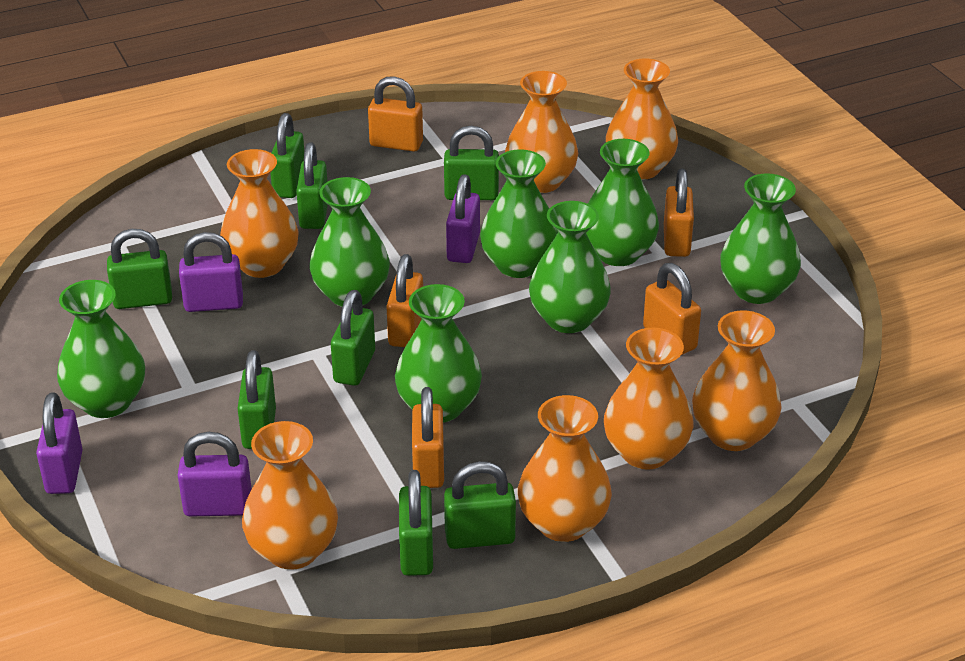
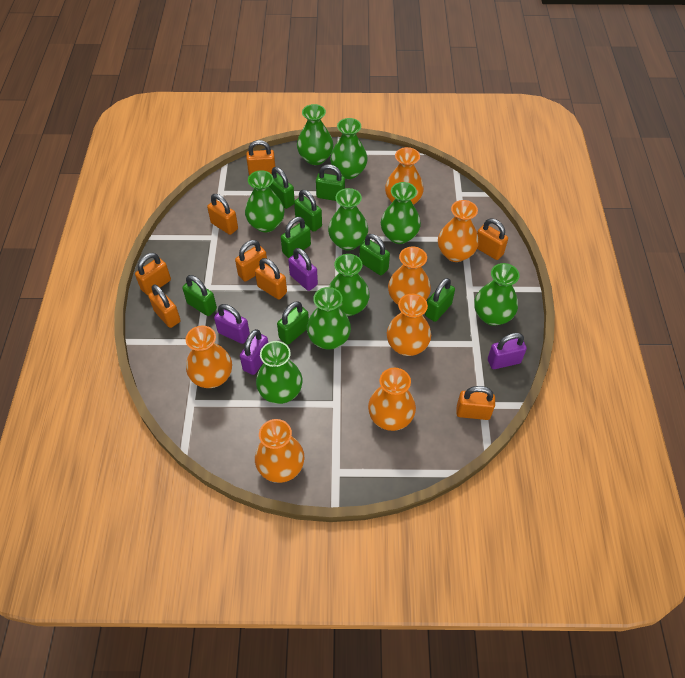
green vase: 7 -> 9
orange padlock: 5 -> 8

